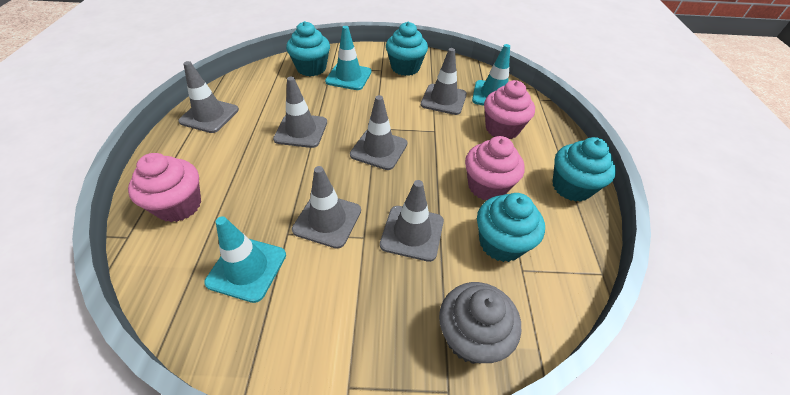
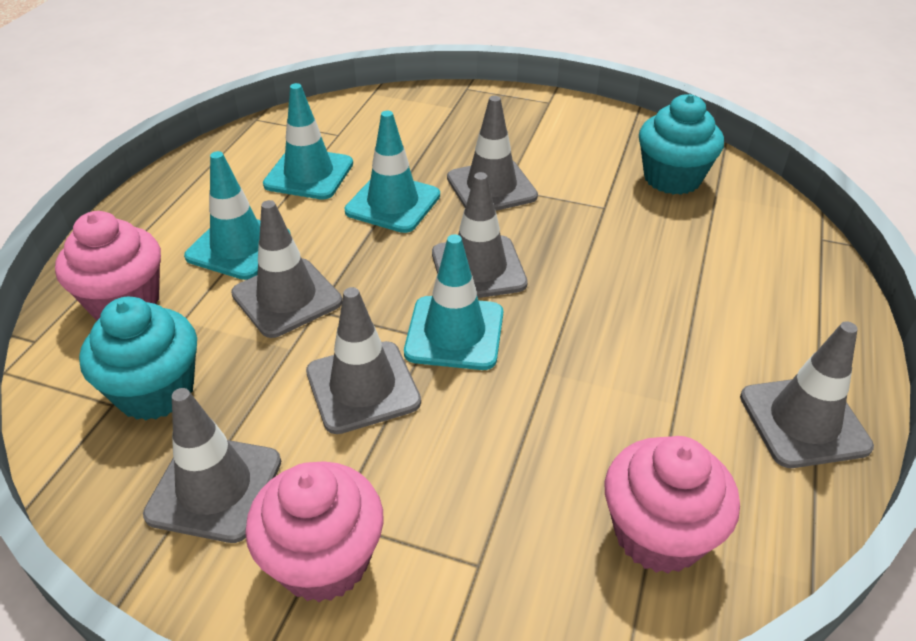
grey cupcake: 1 -> 0
turquoise cupcake: 4 -> 2
turquoise traffic cone: 3 -> 4

